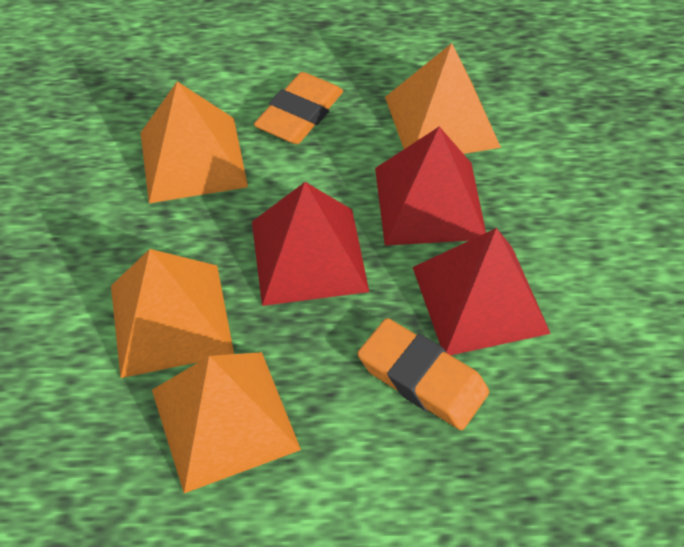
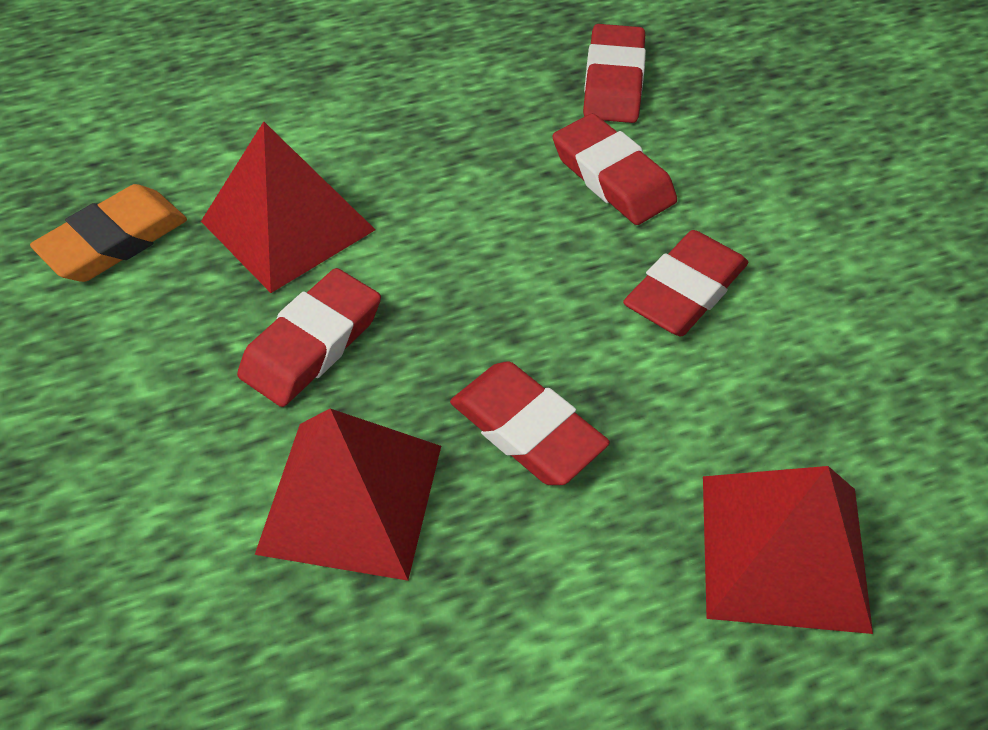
orange eraser: 2 -> 1
orange pyramid: 4 -> 0
red eraser: 0 -> 5

